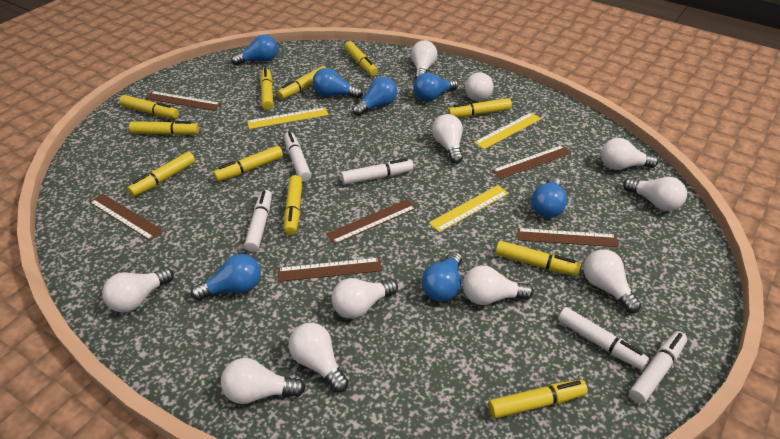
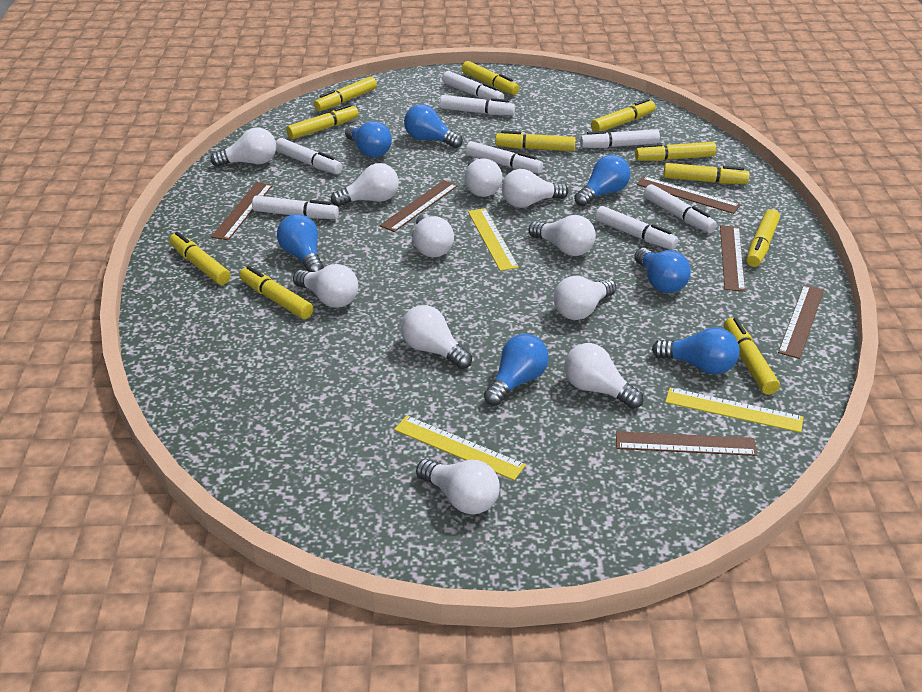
white marker: 5 -> 8

